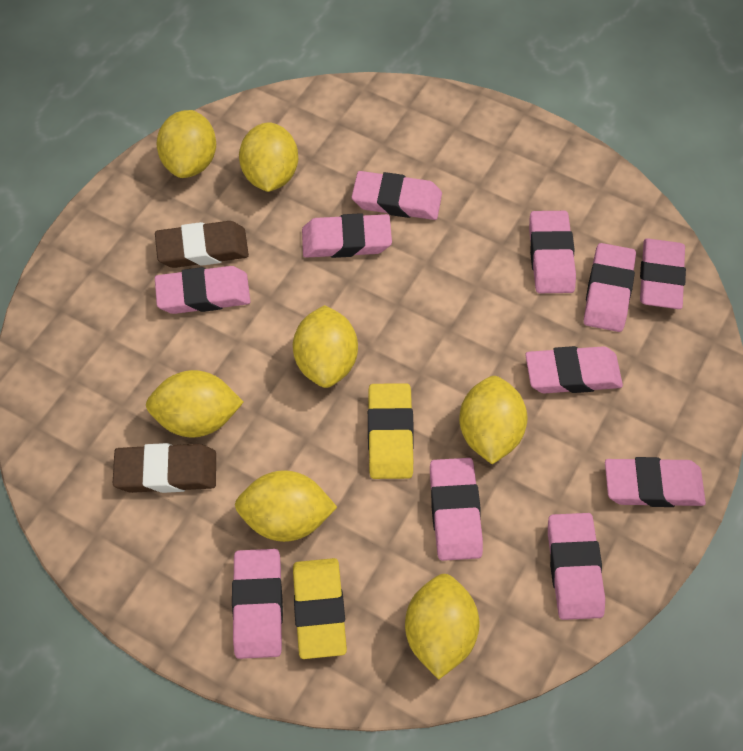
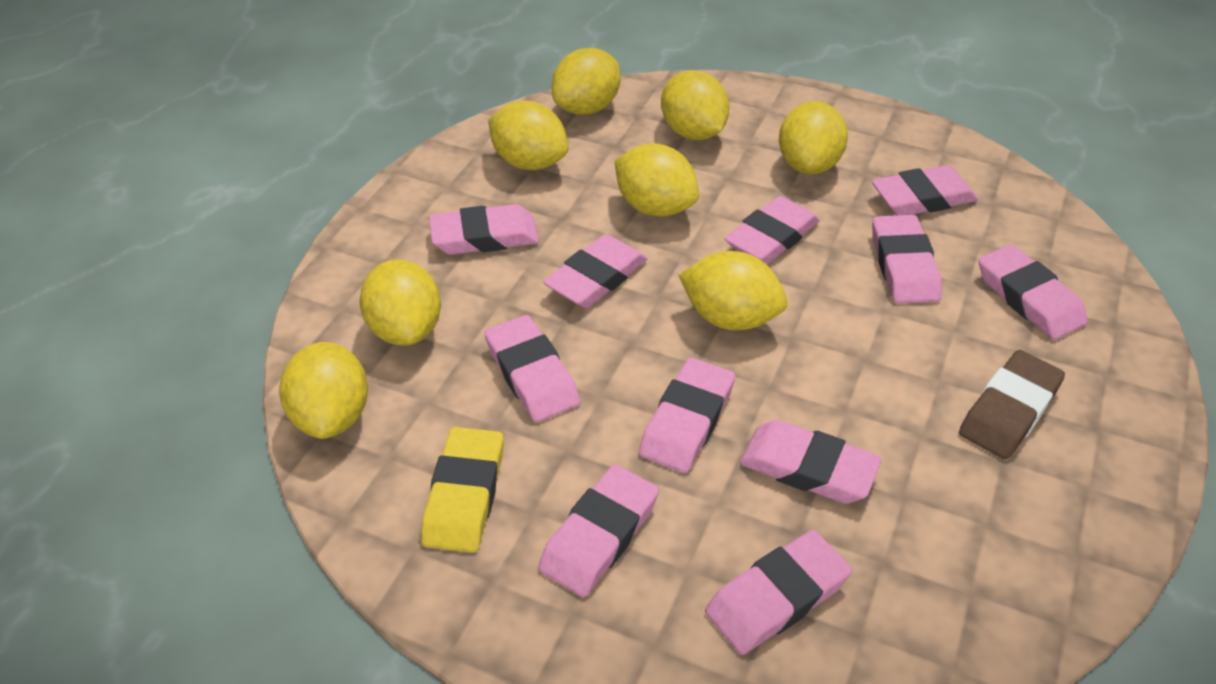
brown eraser: 2 -> 1
yellow eraser: 2 -> 1
yellow lemon: 7 -> 8

